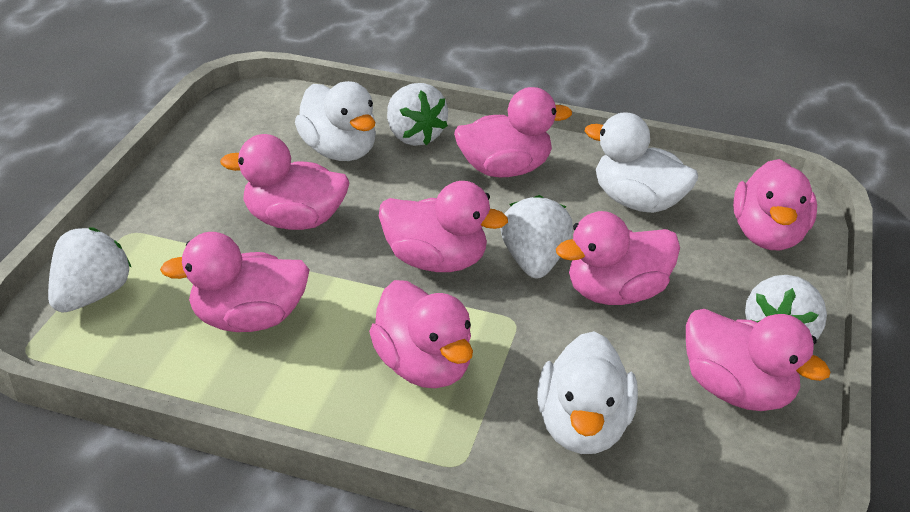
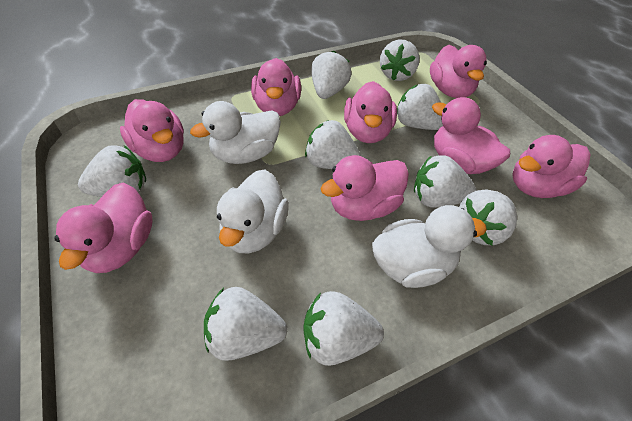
white strawberry: 4 -> 9

